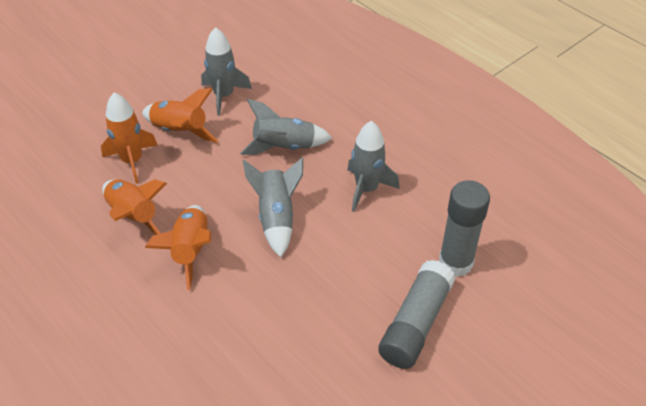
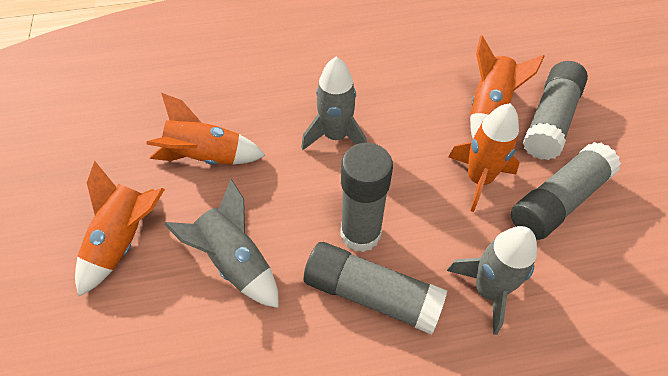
grey glue stick: 2 -> 4
grey rocket: 4 -> 3

